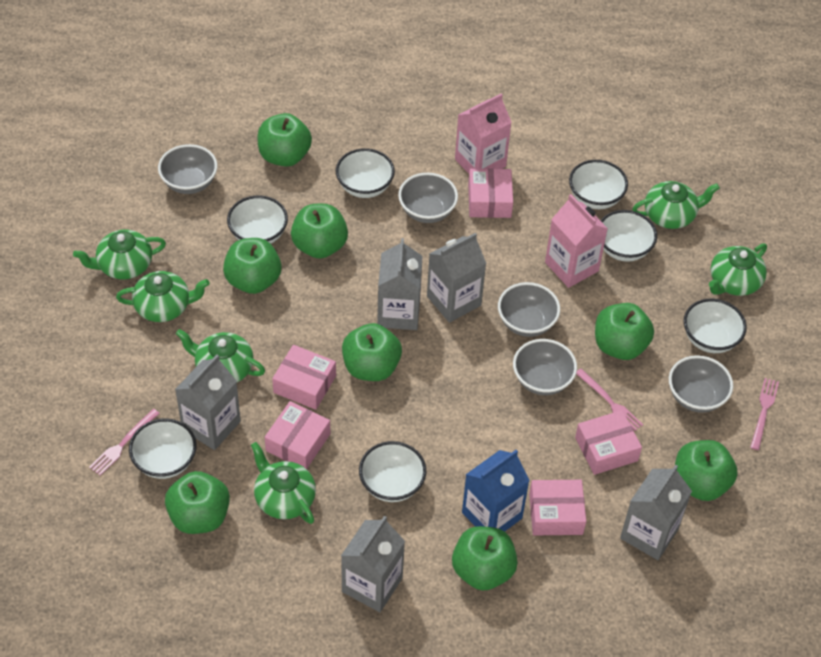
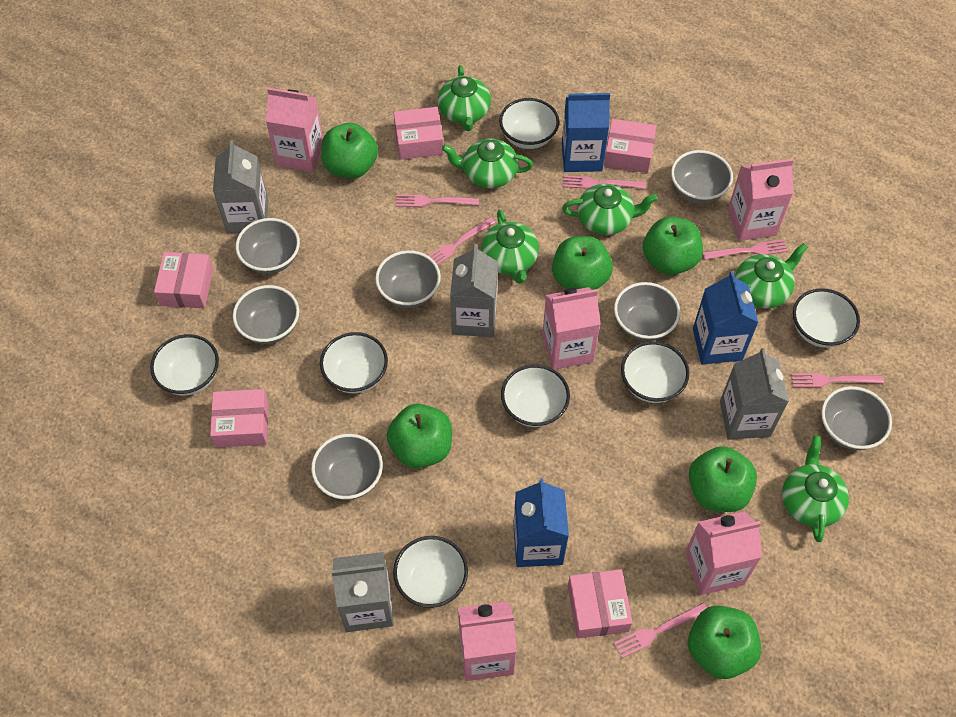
blue carton: 1 -> 3
green apple: 8 -> 6
grey bowl: 5 -> 7
grey carton: 5 -> 4
pink carton: 2 -> 5
pink fork: 3 -> 6

